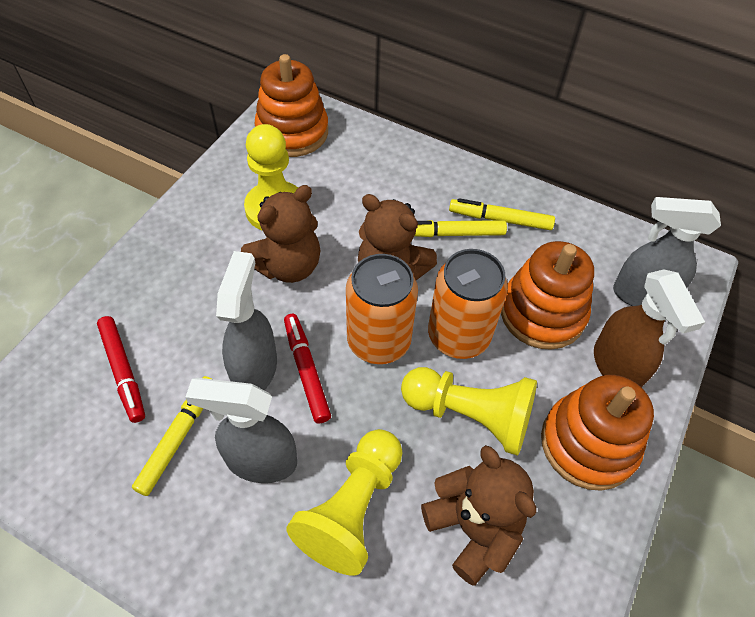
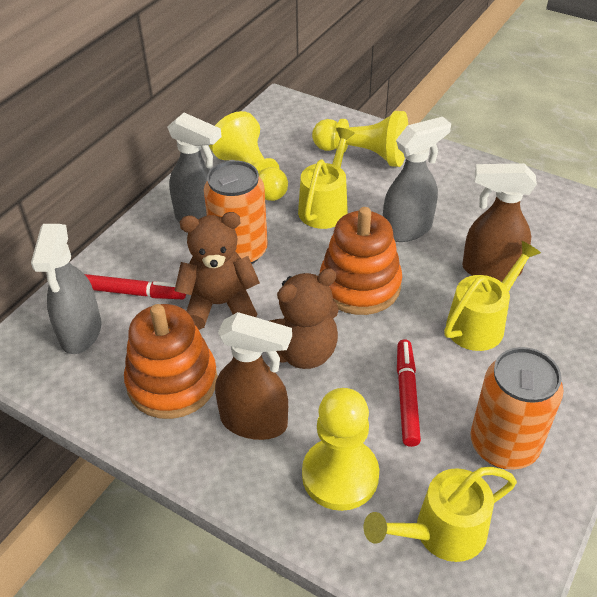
brown spray bottle: 1 -> 2
brown teddy bear: 3 -> 2
orange stacking toy: 3 -> 2
yellow marker: 3 -> 0
yellow watering can: 0 -> 3

